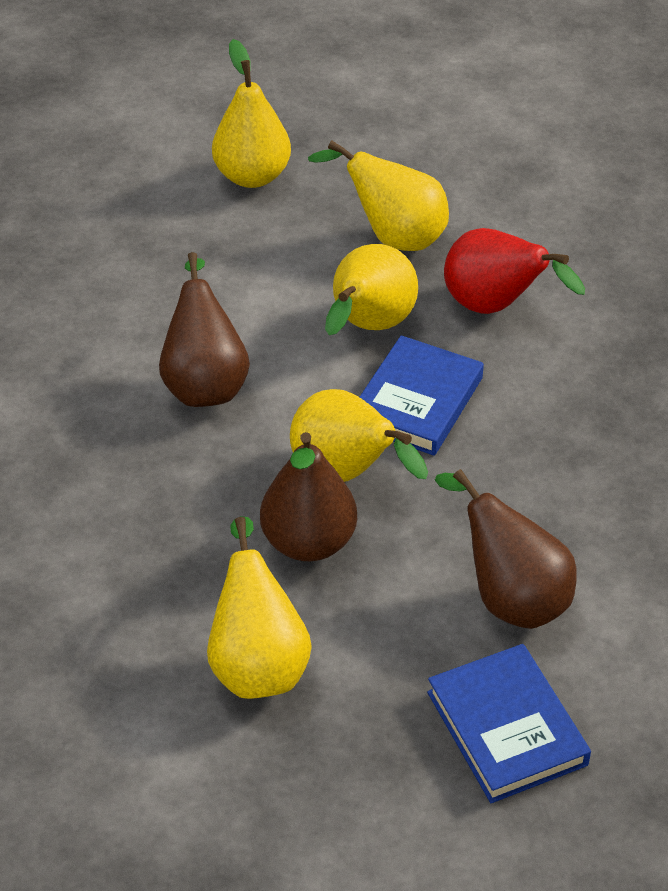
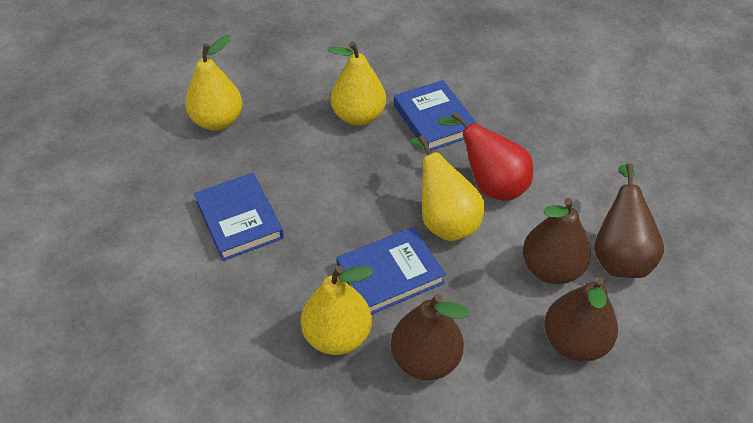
blue book: 2 -> 3
brown pear: 3 -> 4
yellow pear: 5 -> 4

